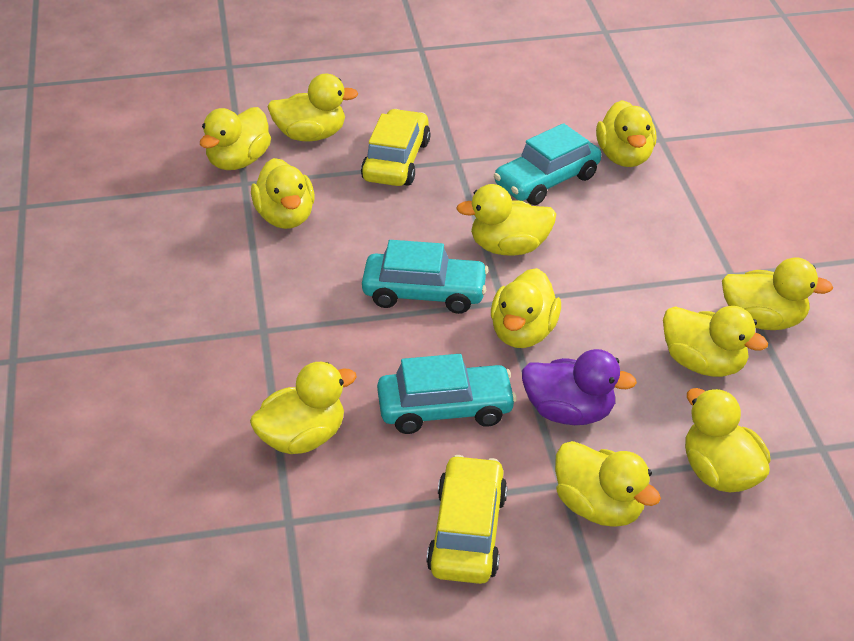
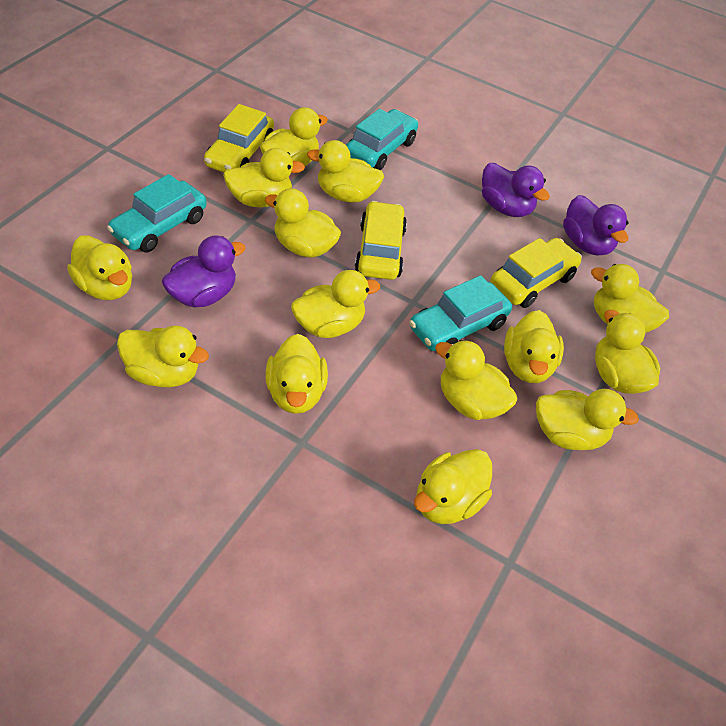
purple duck: 1 -> 3
yellow car: 2 -> 3
yellow duck: 11 -> 14

